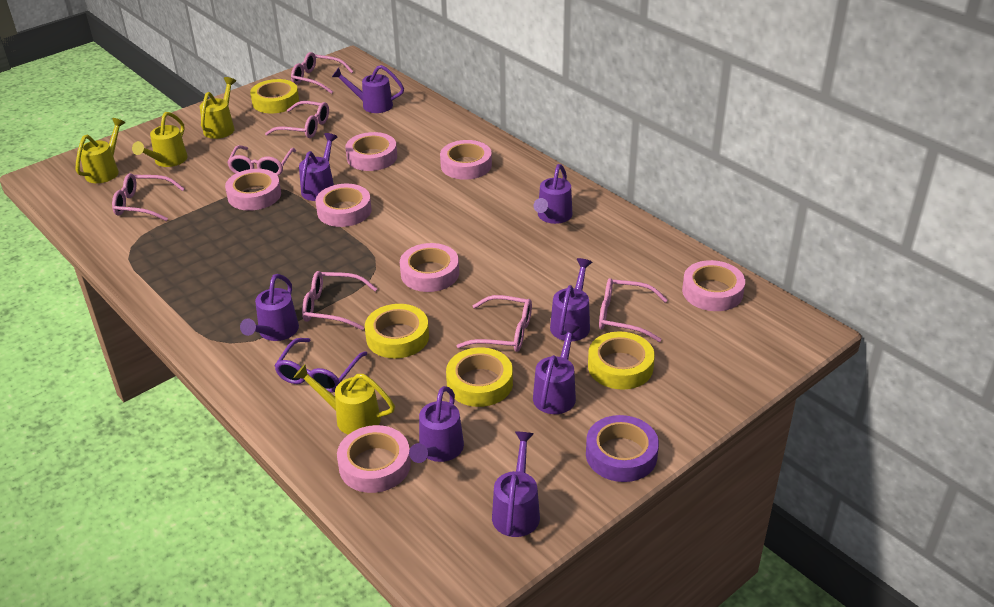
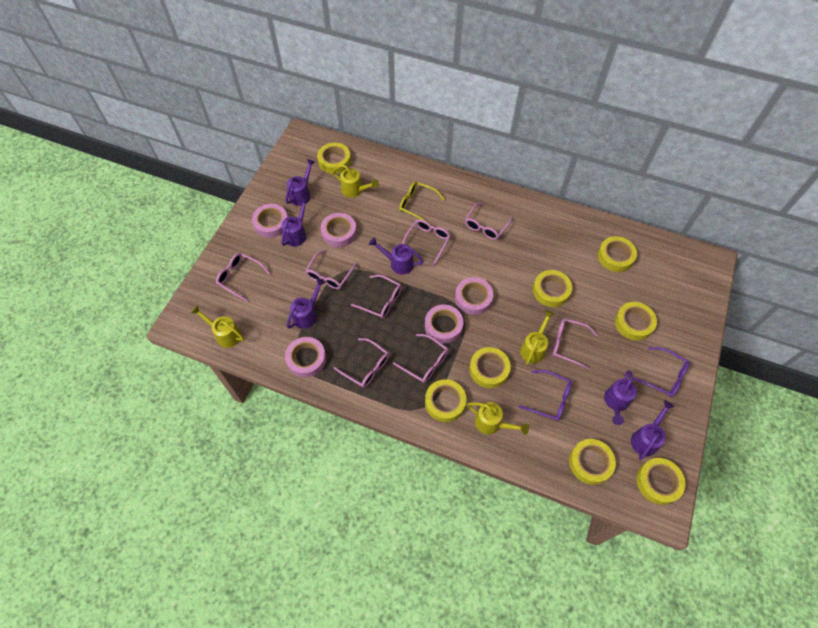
pink glasses: 7 -> 8
pink tape: 7 -> 5
purple glasses: 1 -> 2
purple tape: 1 -> 0
purple watering can: 8 -> 6
yellow glasses: 0 -> 1
yellow tape: 4 -> 8

